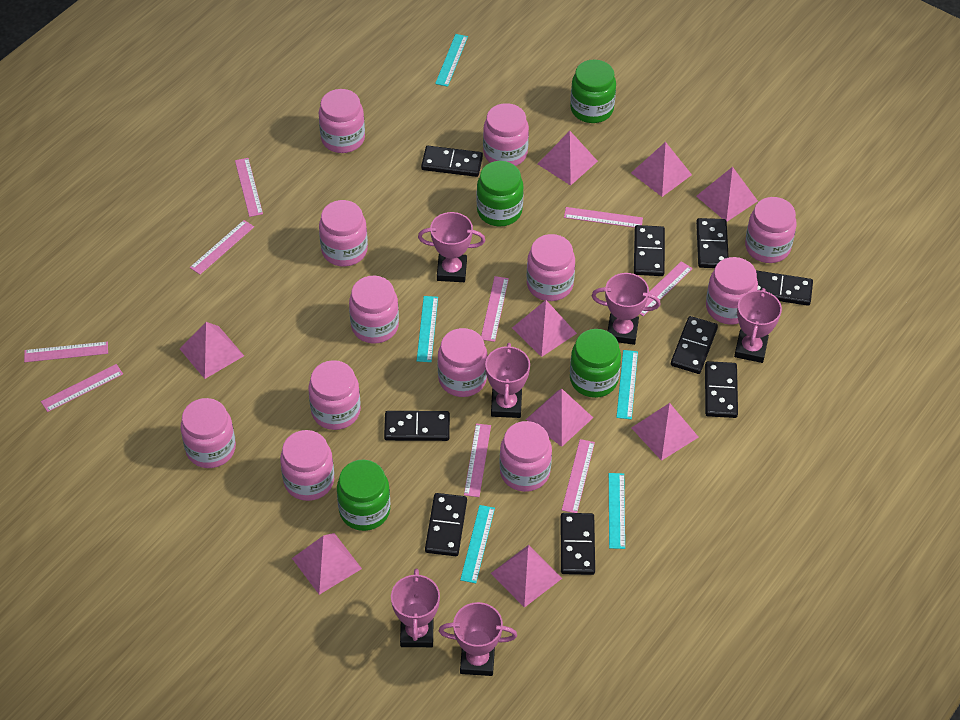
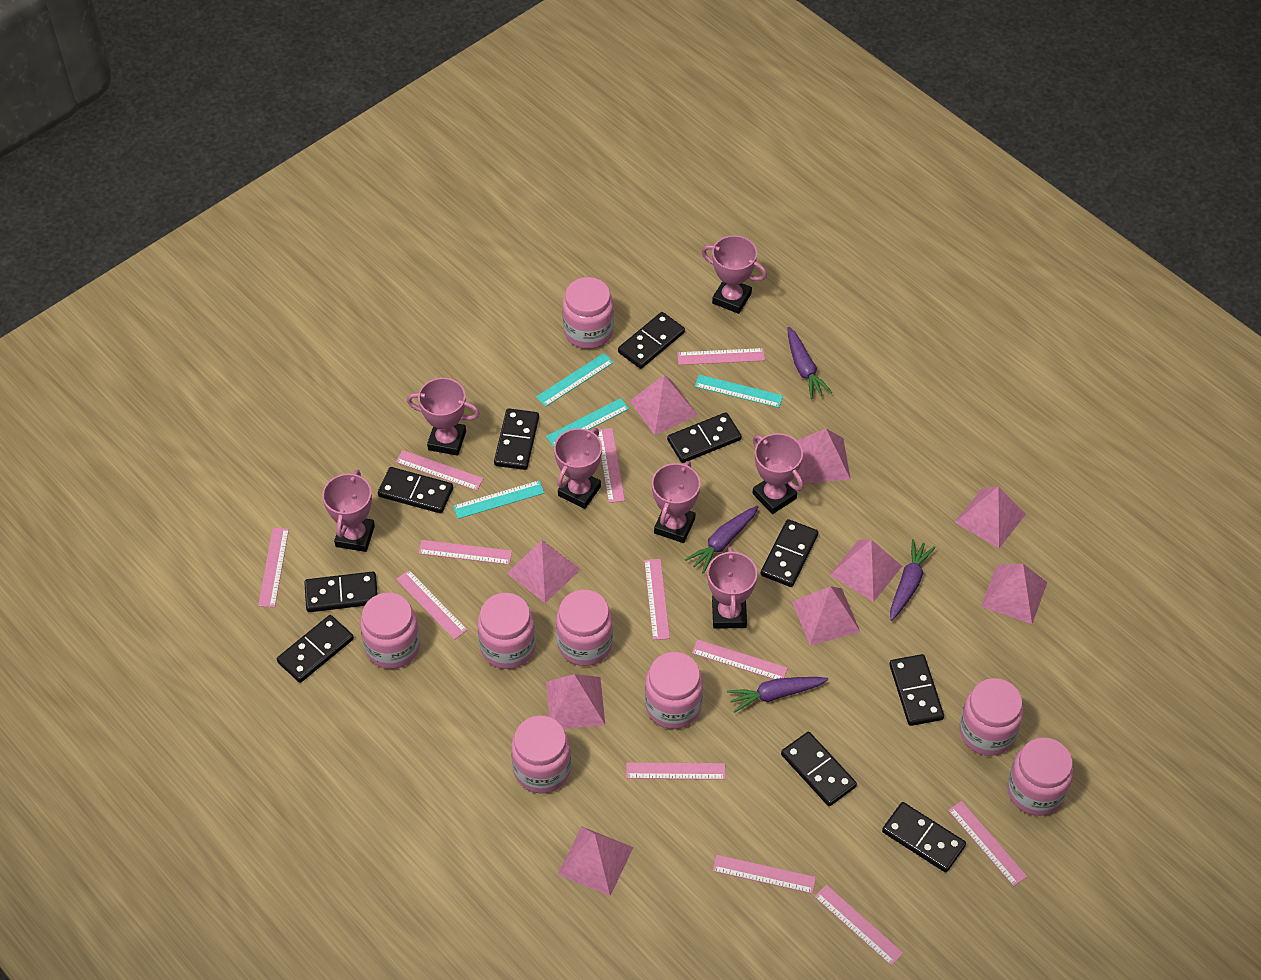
black domino: 9 -> 10
green jar: 4 -> 0
pink jar: 12 -> 8
pink ruler: 9 -> 12
pink trophy: 6 -> 7
purple carrot: 0 -> 4
turquoise ruler: 5 -> 4

